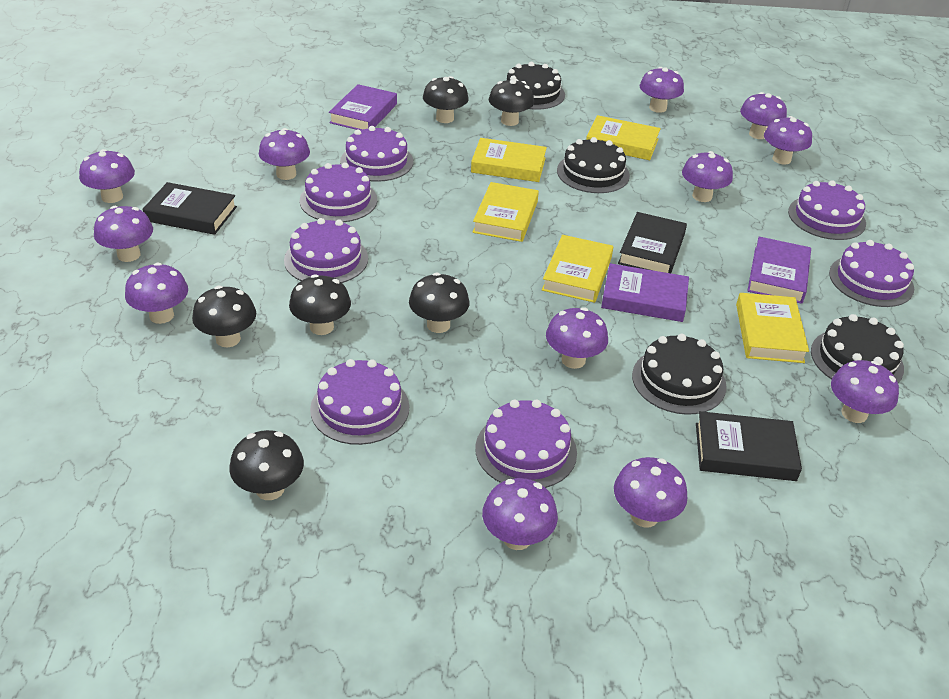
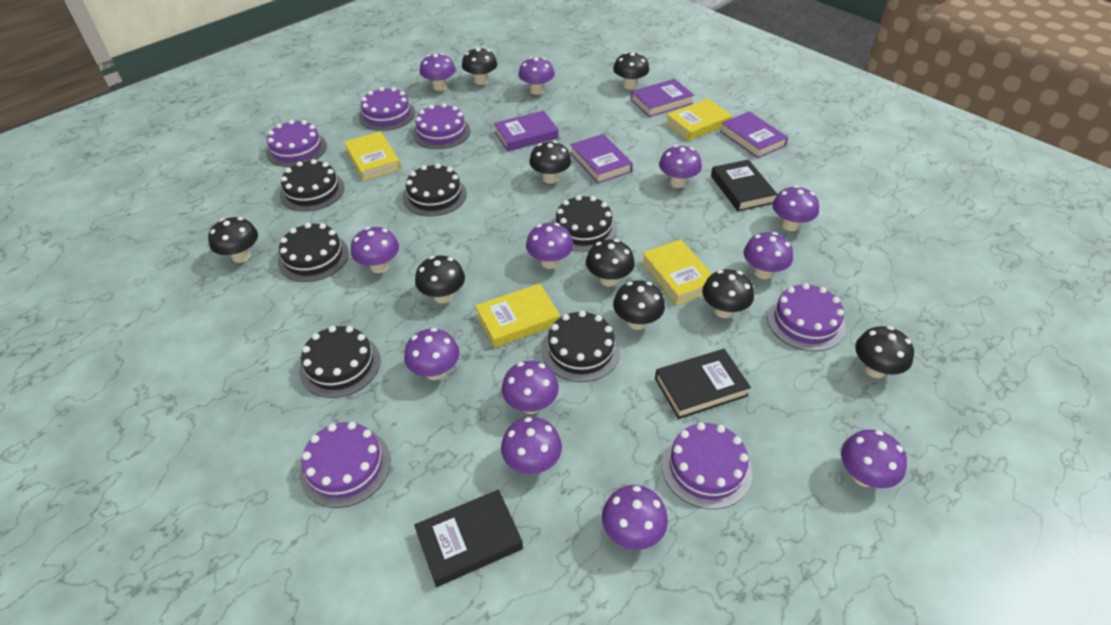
black cake: 4 -> 6
black mushroom: 6 -> 9
purple book: 3 -> 4
purple cake: 7 -> 6
yellow book: 5 -> 4

